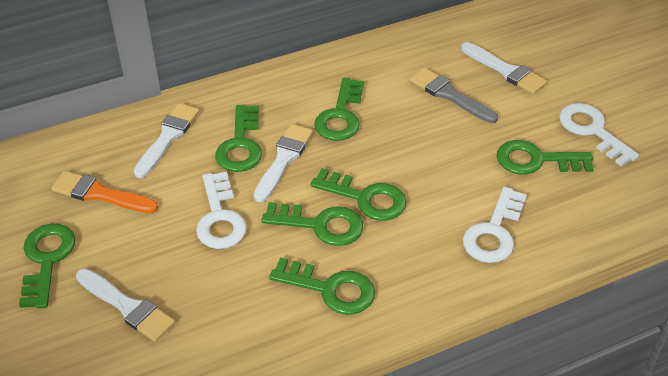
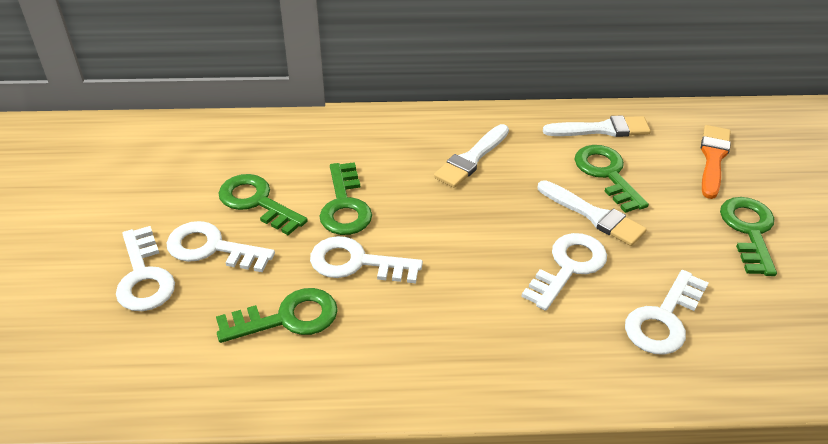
green key: 7 -> 5
grey brush: 1 -> 0
white brush: 4 -> 3
white key: 3 -> 5

